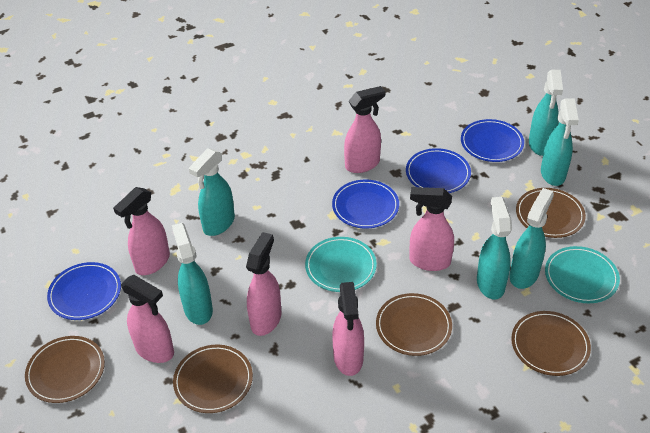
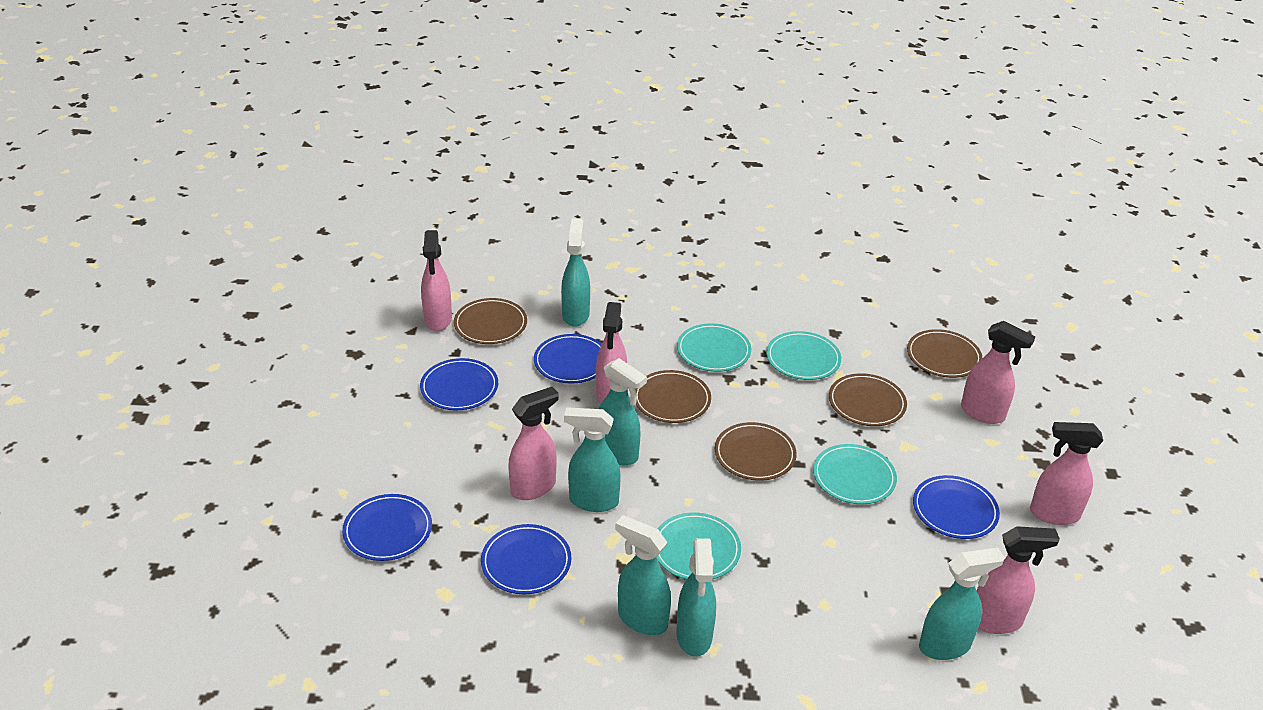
blue plate: 4 -> 5
turquoise plate: 2 -> 4

